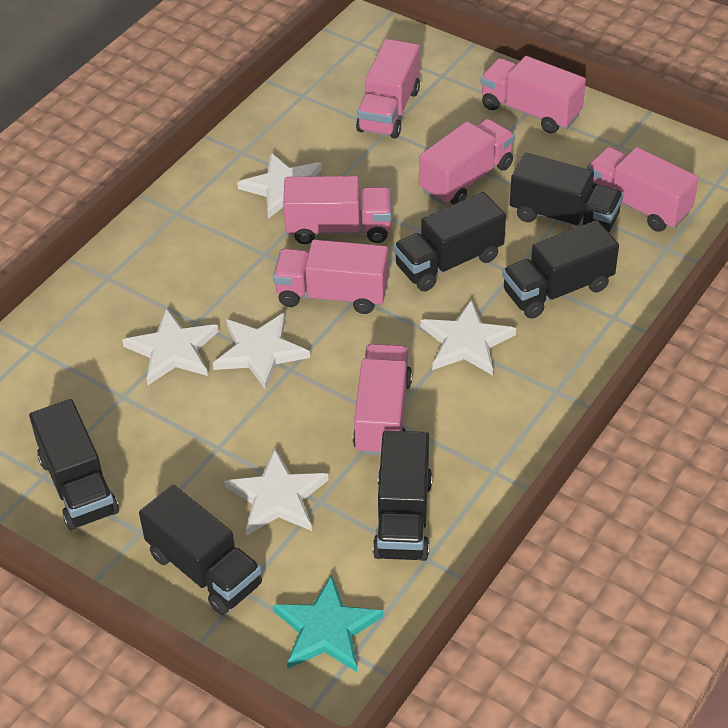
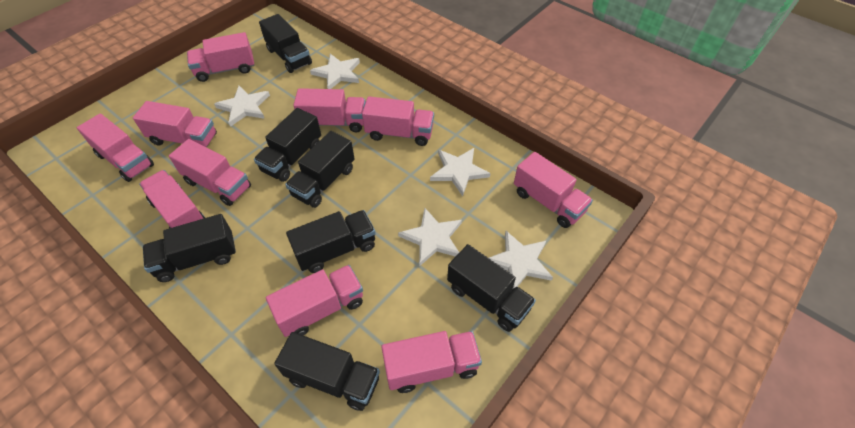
black truck: 6 -> 7
pink truck: 7 -> 10
turquoise star: 1 -> 0

